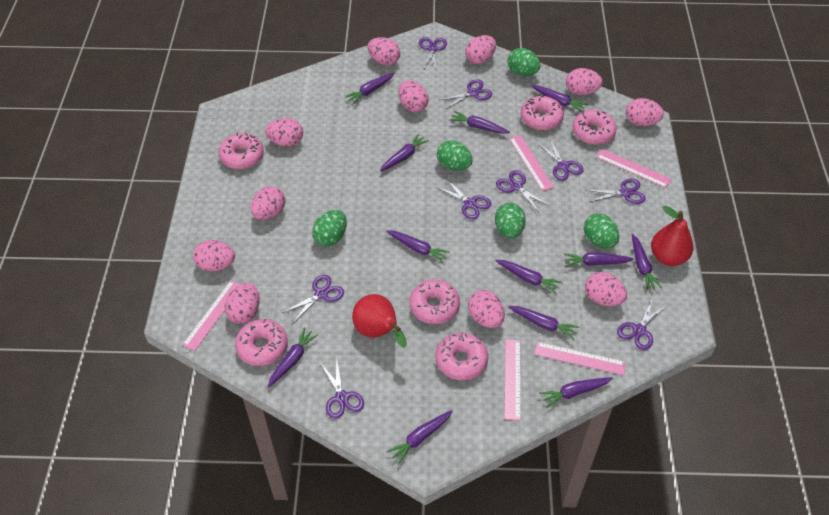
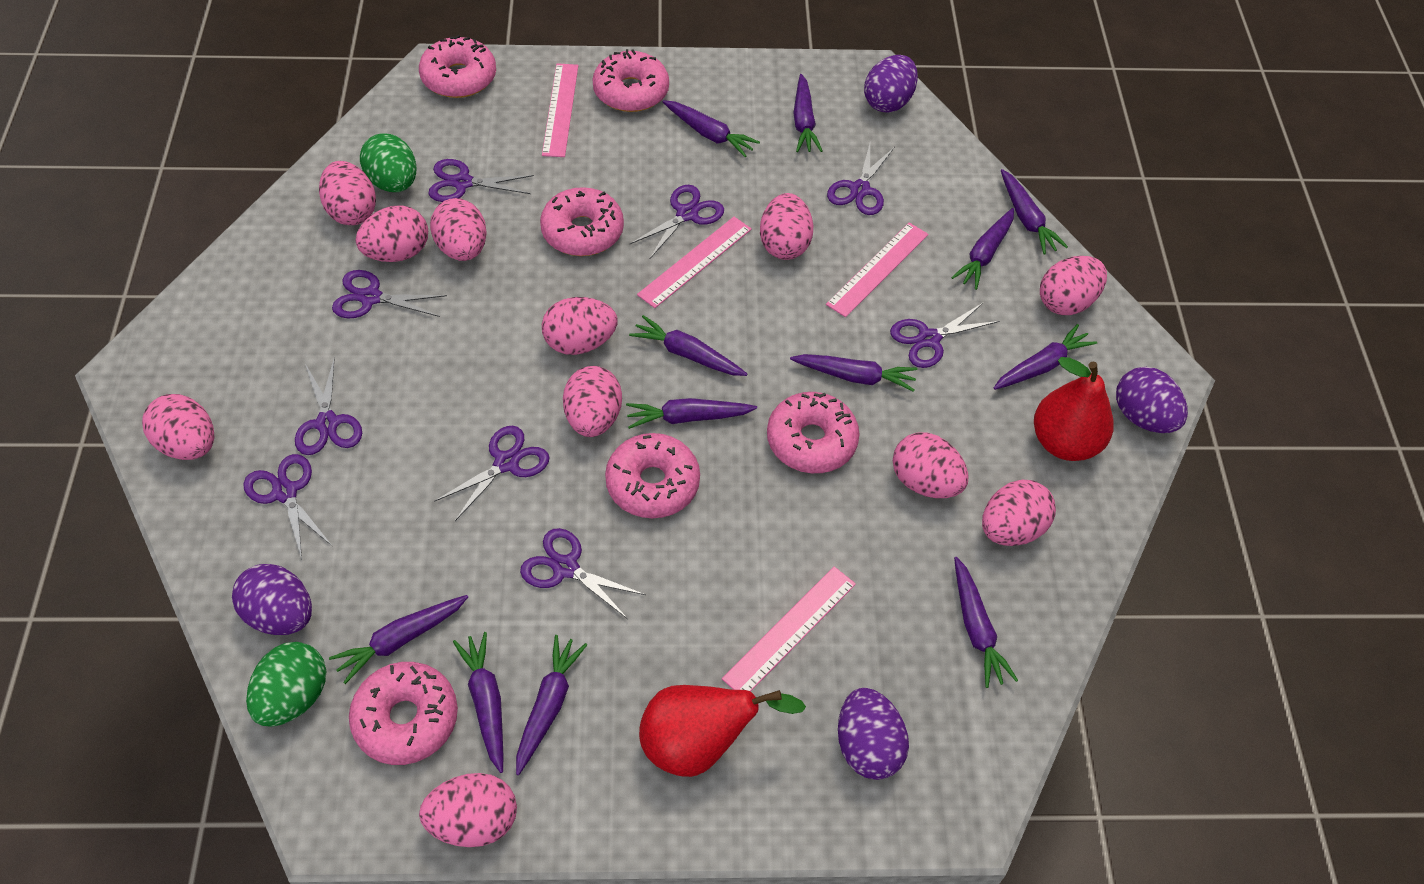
green egg: 5 -> 2
pink ruler: 5 -> 4
purple egg: 0 -> 4

